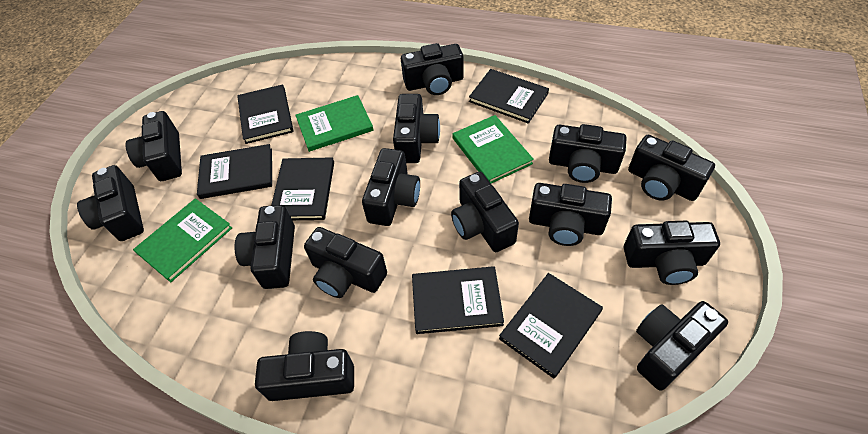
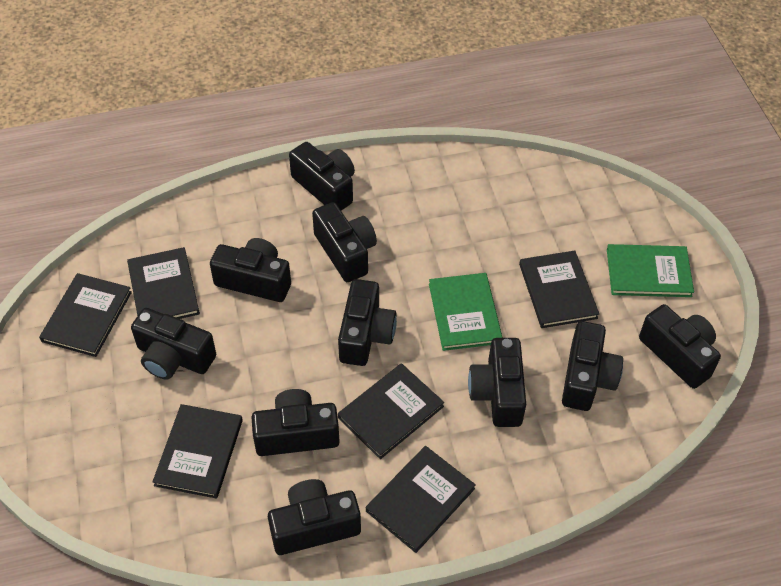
black camera: 14 -> 10
green book: 3 -> 2

